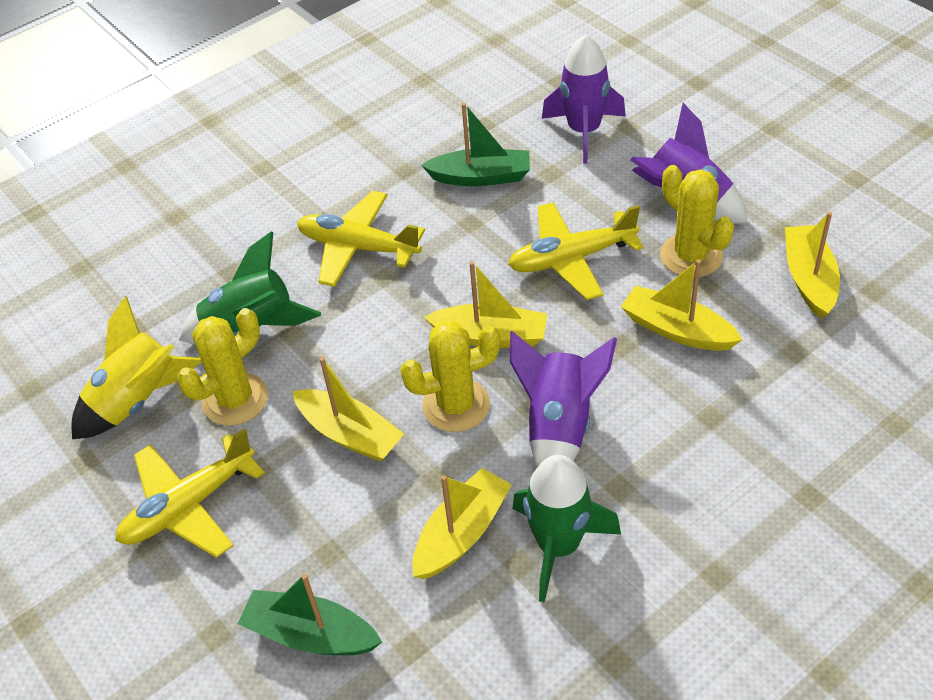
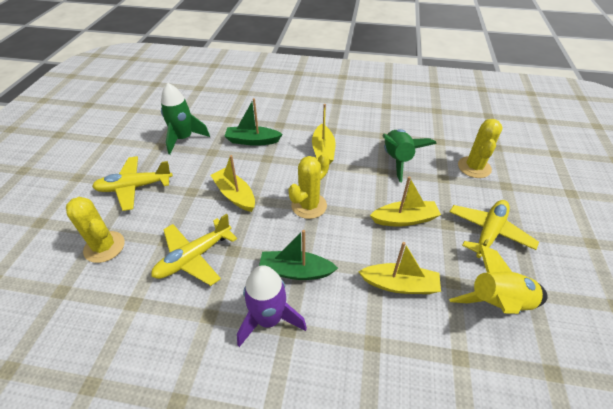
purple rocket: 3 -> 1
yellow boat: 5 -> 4

